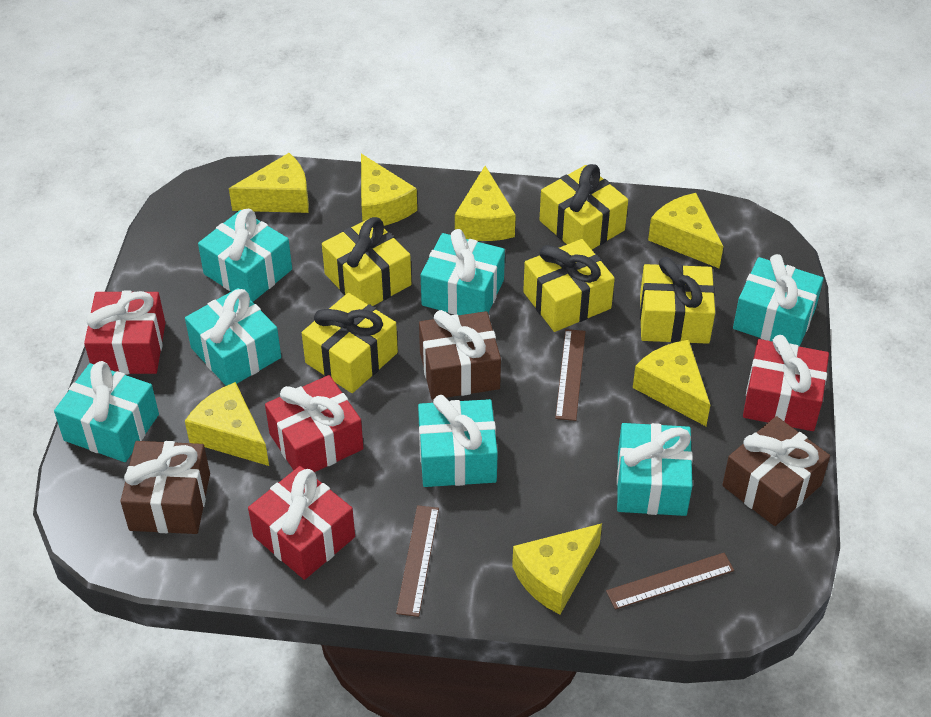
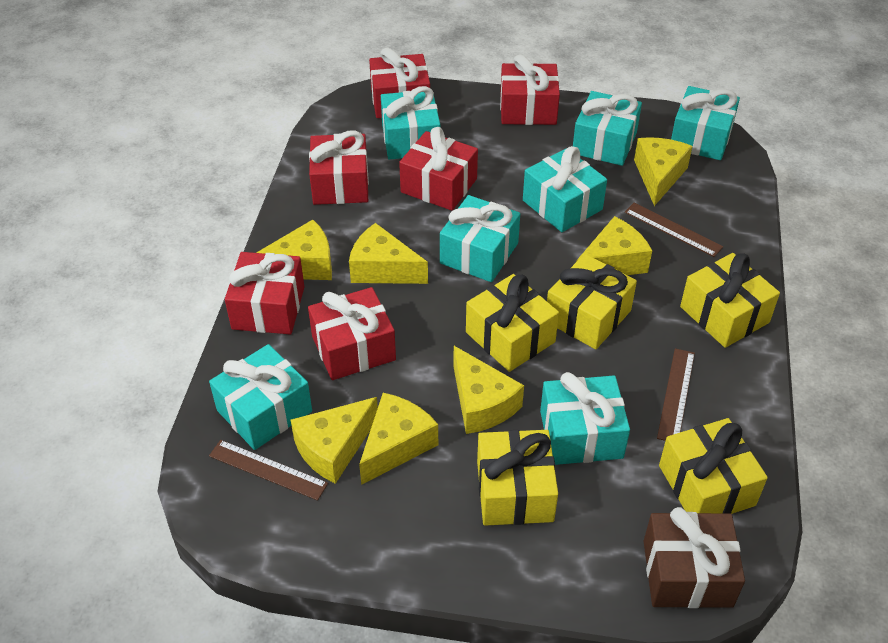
brown gift: 3 -> 1
red gift: 4 -> 6

